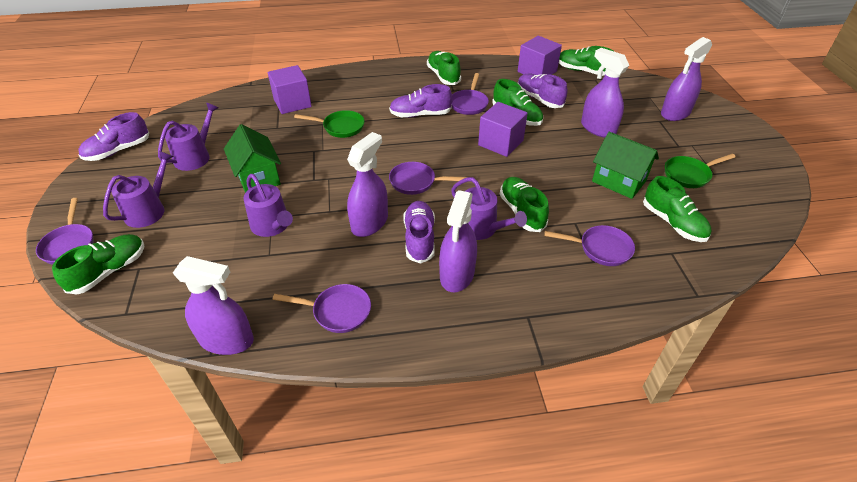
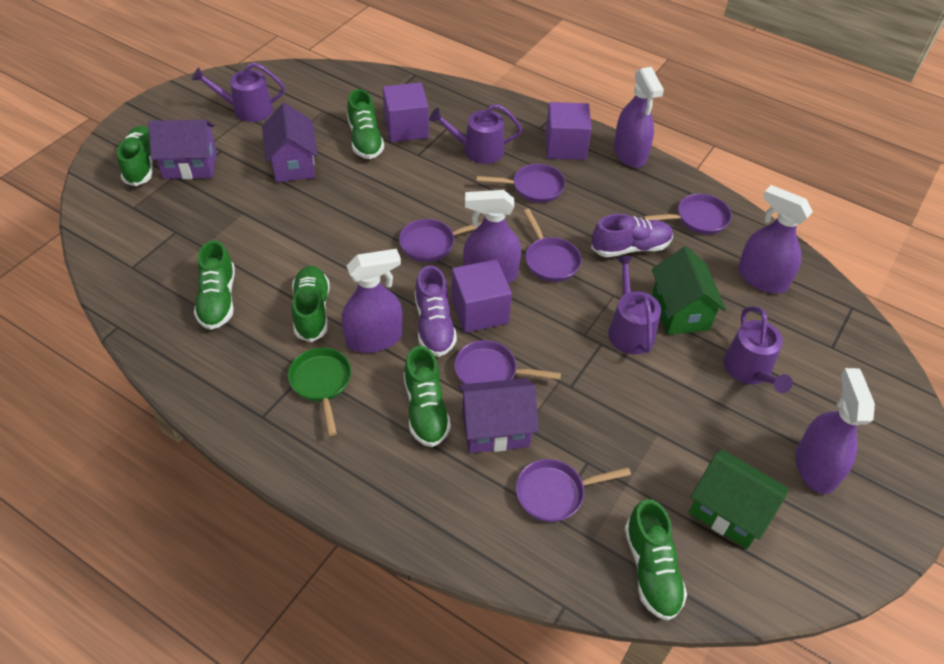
green pan: 2 -> 1
purple house: 0 -> 3
purple pan: 5 -> 6
purple shoe: 4 -> 2

